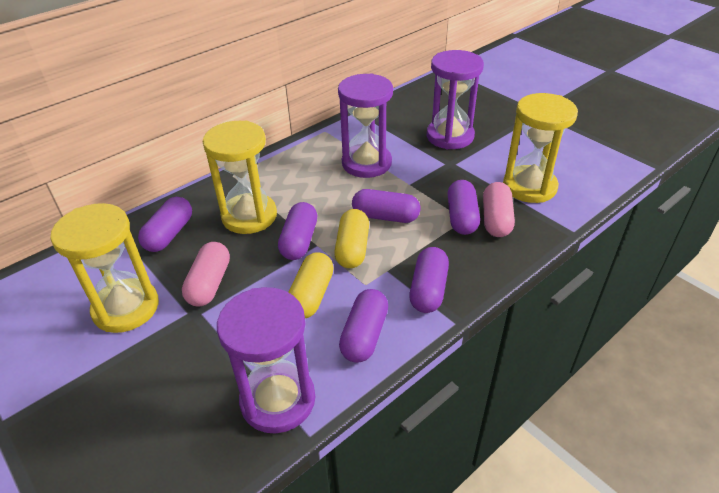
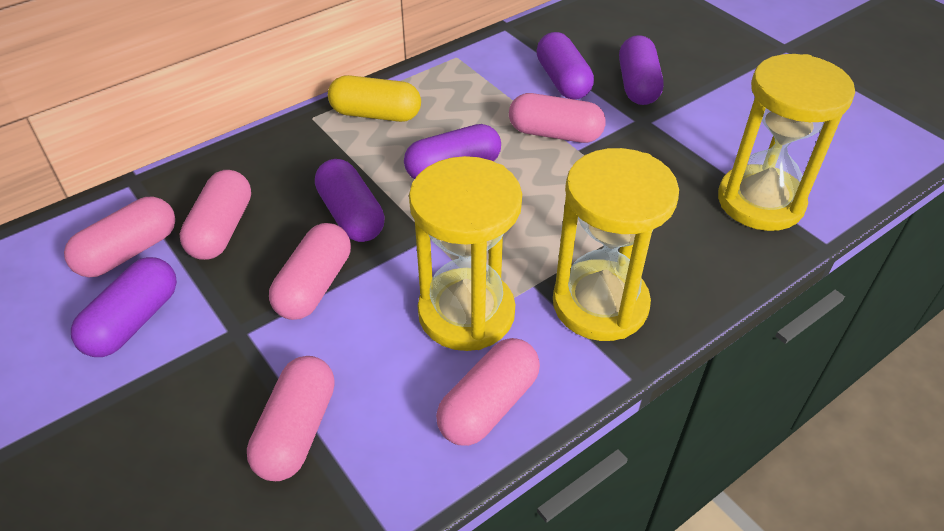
pink capsule: 2 -> 6
purple capsule: 6 -> 5
purple hourglass: 3 -> 0
yellow capsule: 2 -> 1

